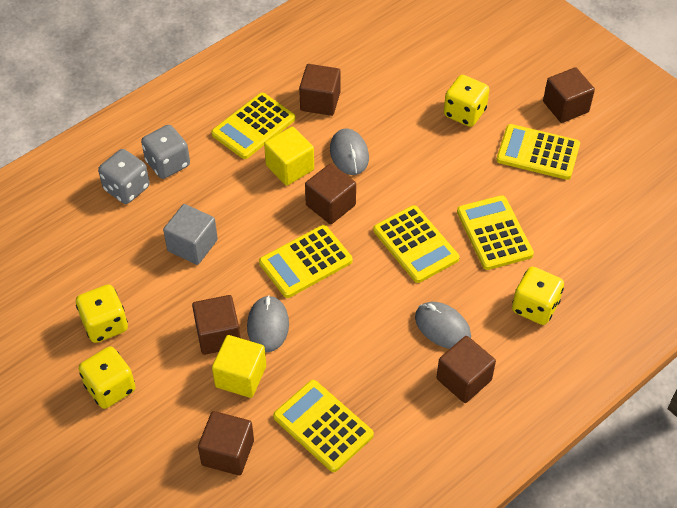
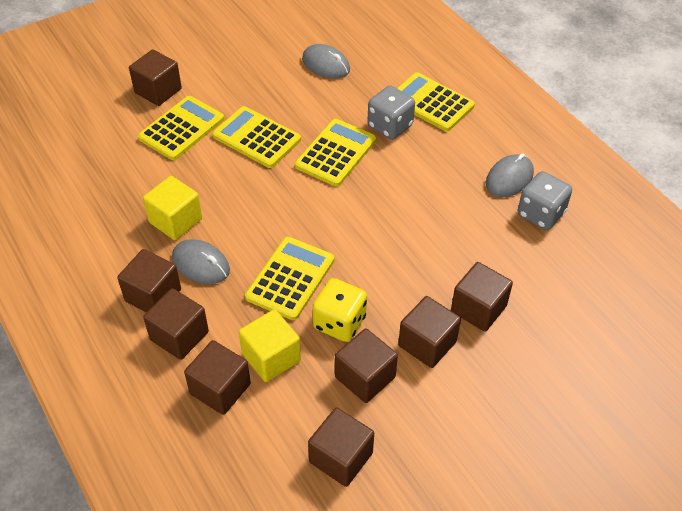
brown cube: 6 -> 8
grey cube: 1 -> 0
yellow calculator: 6 -> 5
yellow dice: 4 -> 1

